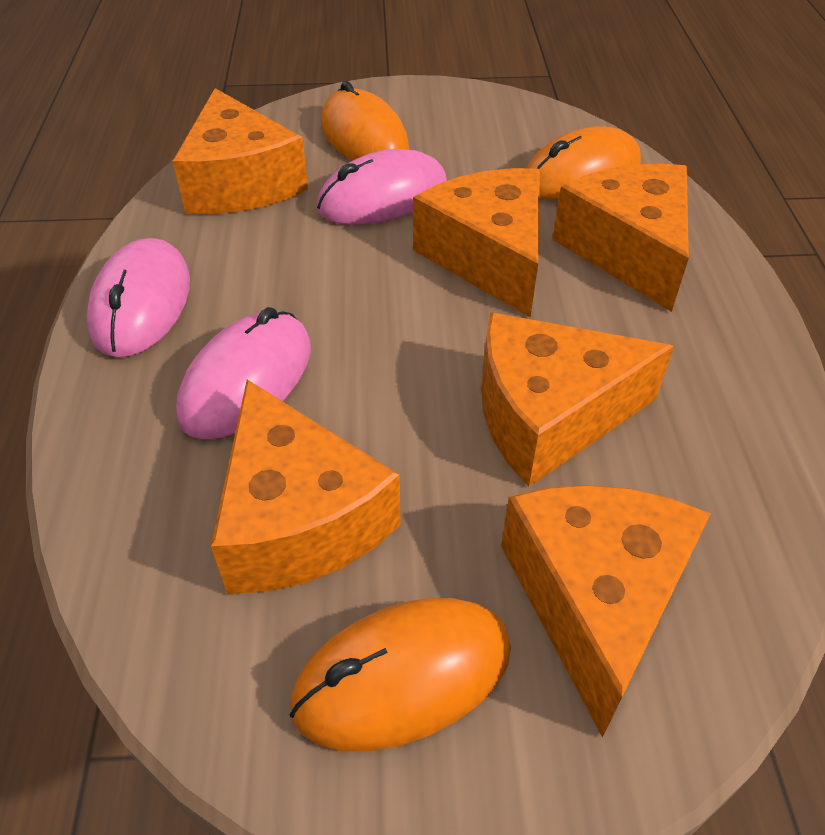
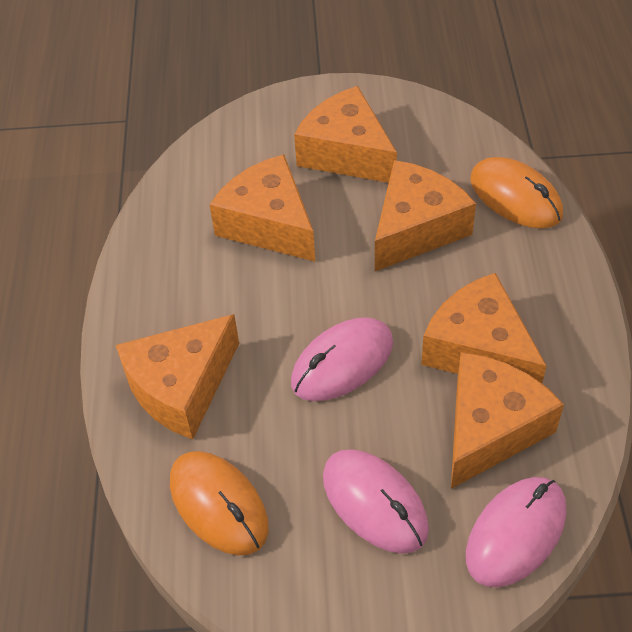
orange mouse: 3 -> 2

